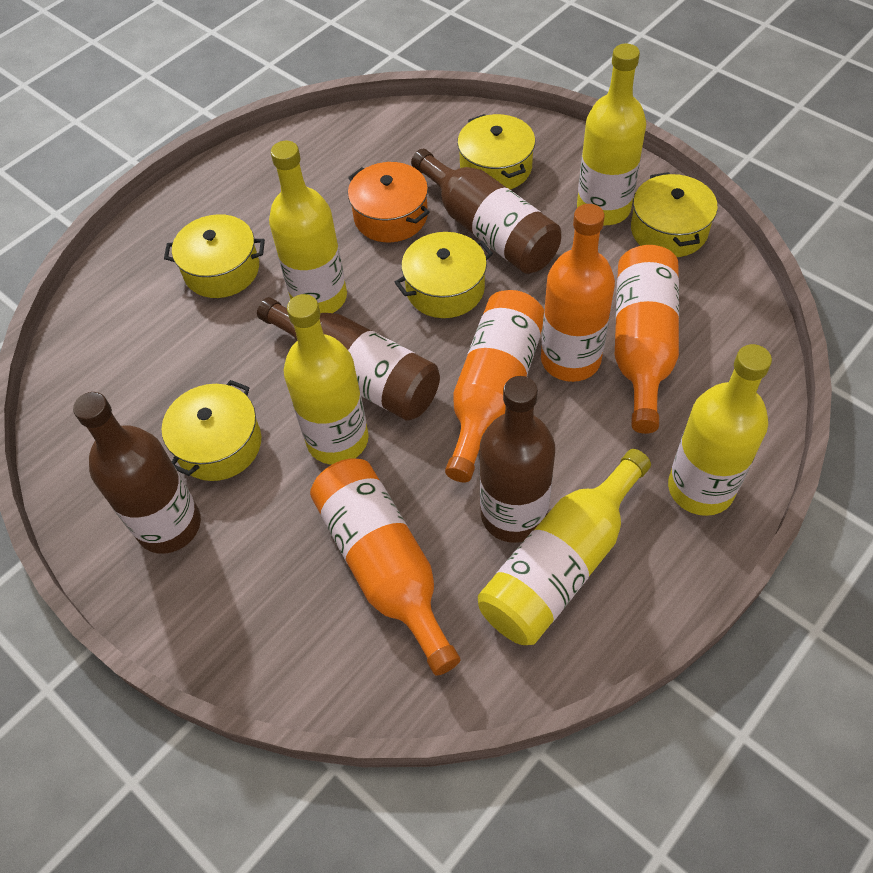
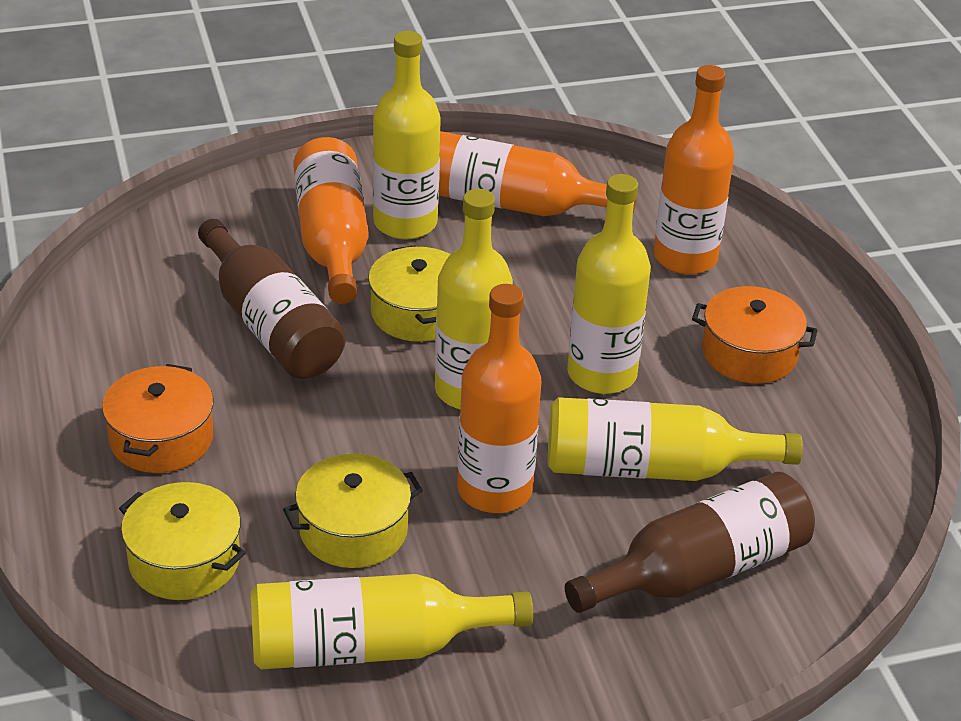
brown bottle: 4 -> 2
orange pot: 1 -> 2
yellow pot: 5 -> 3

